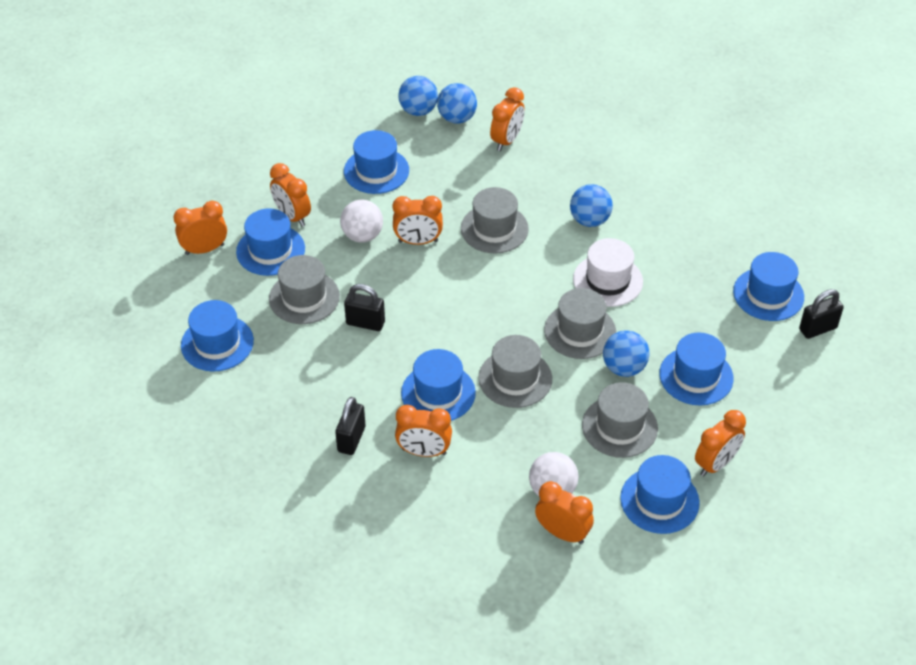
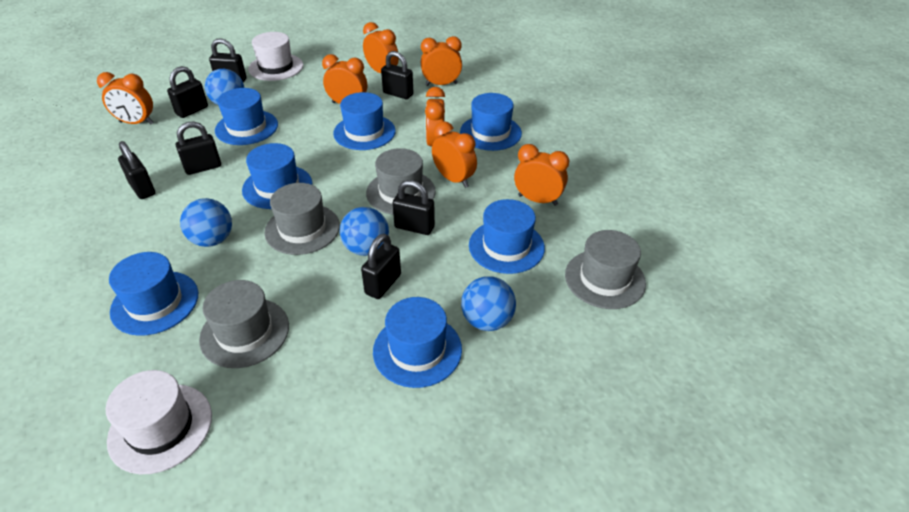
black padlock: 3 -> 7
grey hat: 5 -> 4
white ball: 2 -> 0
white hat: 1 -> 2

